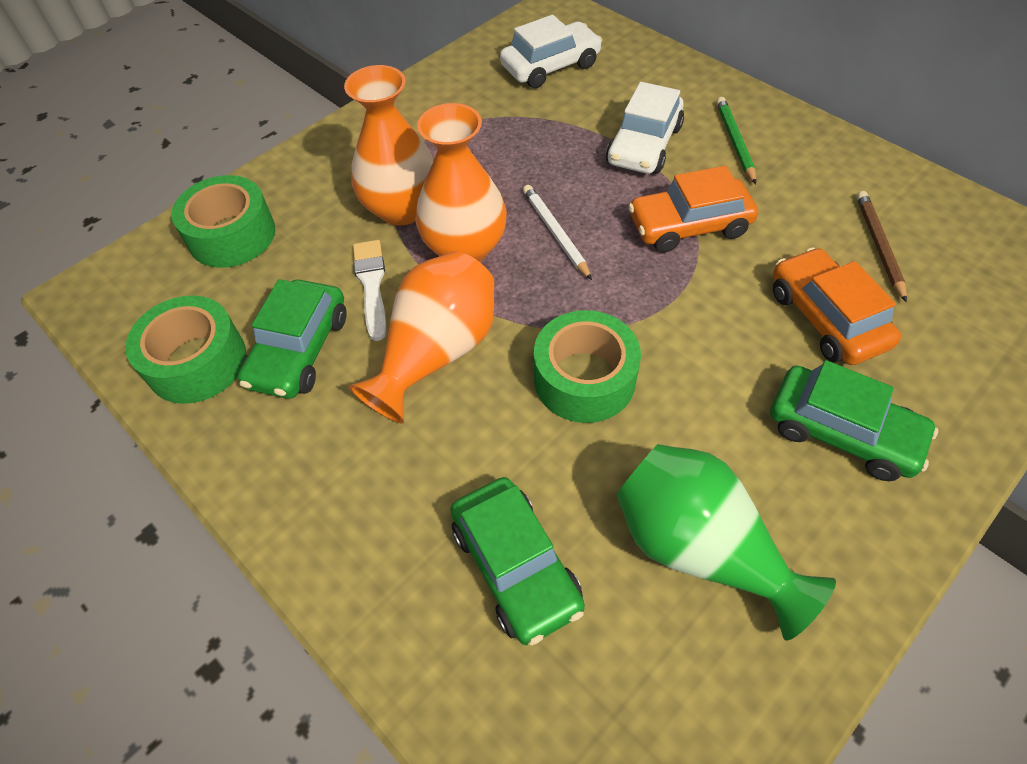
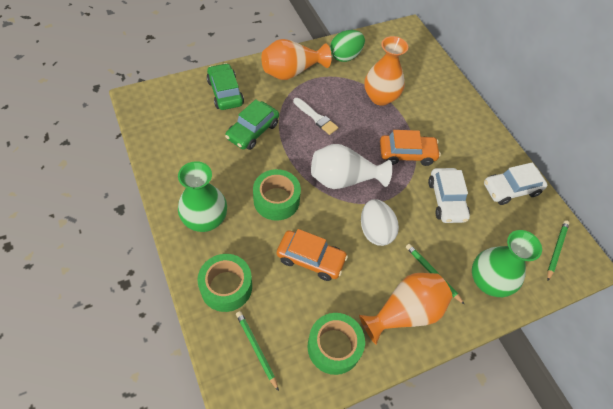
brown pencil: 1 -> 0
green car: 3 -> 2
green egg: 0 -> 1
green pencil: 1 -> 3
green vase: 1 -> 2
white egg: 0 -> 1
white pencil: 1 -> 0
white vase: 0 -> 1

